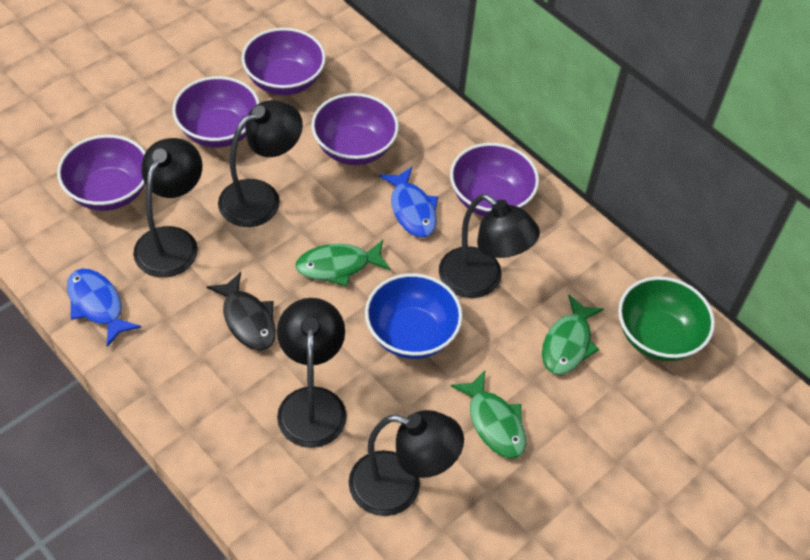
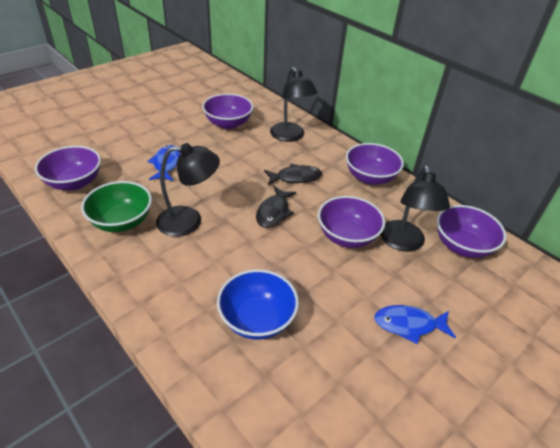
black fish: 1 -> 2
black lamp: 5 -> 3
green fish: 3 -> 0

